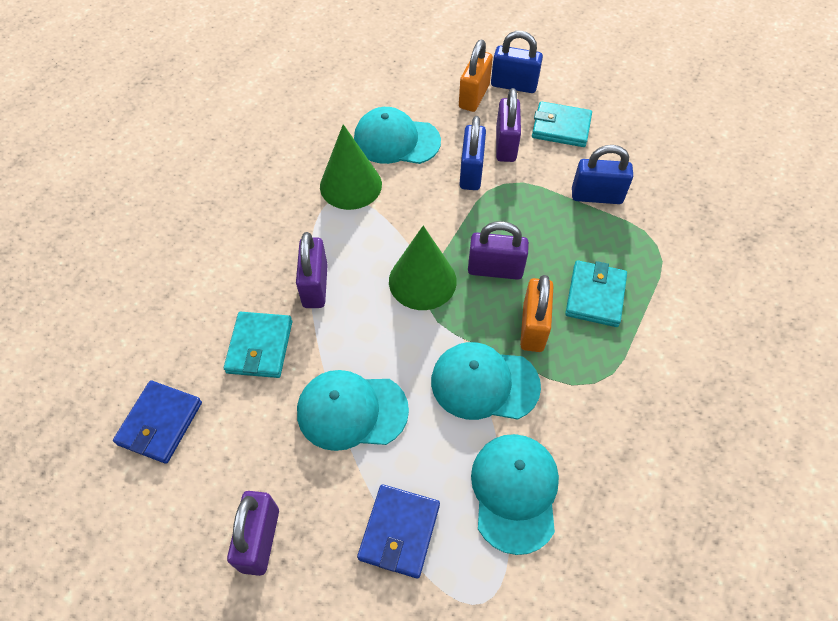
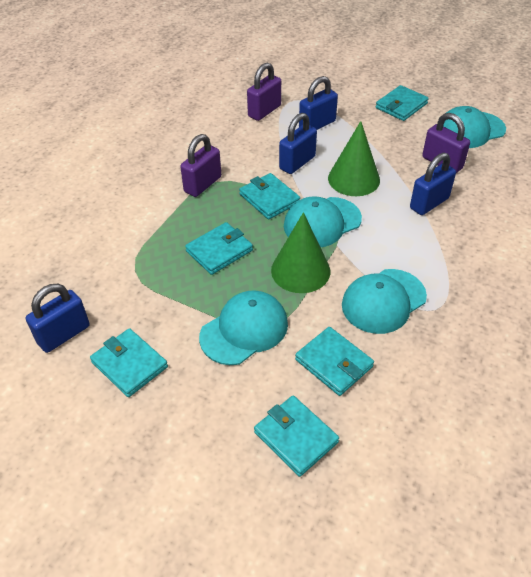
blue padlock: 3 -> 4
blue wallet: 2 -> 0
orange padlock: 2 -> 0
purple padlock: 4 -> 3
turquoise wallet: 3 -> 6

